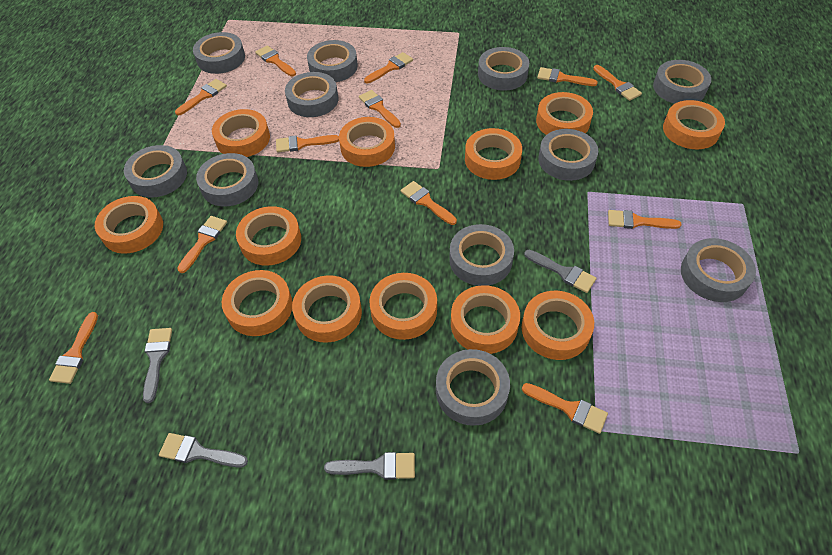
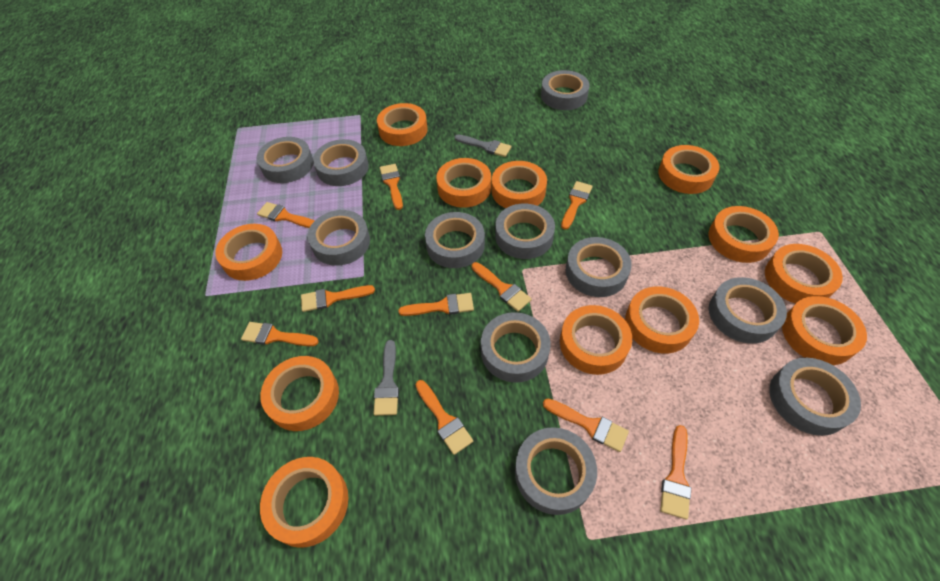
grey brush: 4 -> 2
orange brush: 12 -> 10

